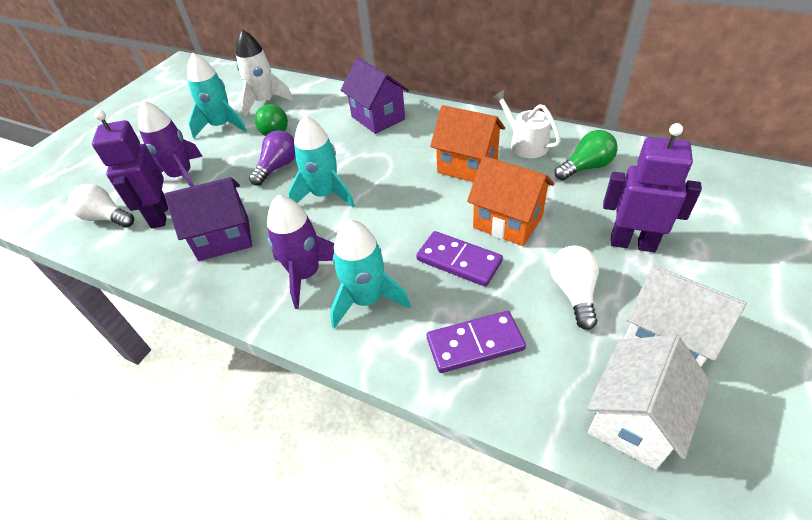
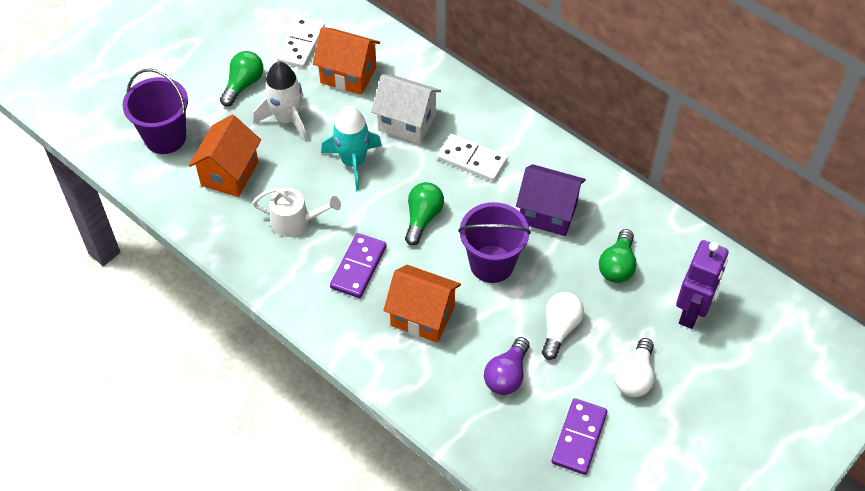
green light bulb: 2 -> 3
orange house: 2 -> 3
purple bucket: 0 -> 2
purple house: 2 -> 1
purple robot: 2 -> 1
purple rocket: 2 -> 0
turquoise rocket: 3 -> 1
white domino: 0 -> 2
white house: 2 -> 1

